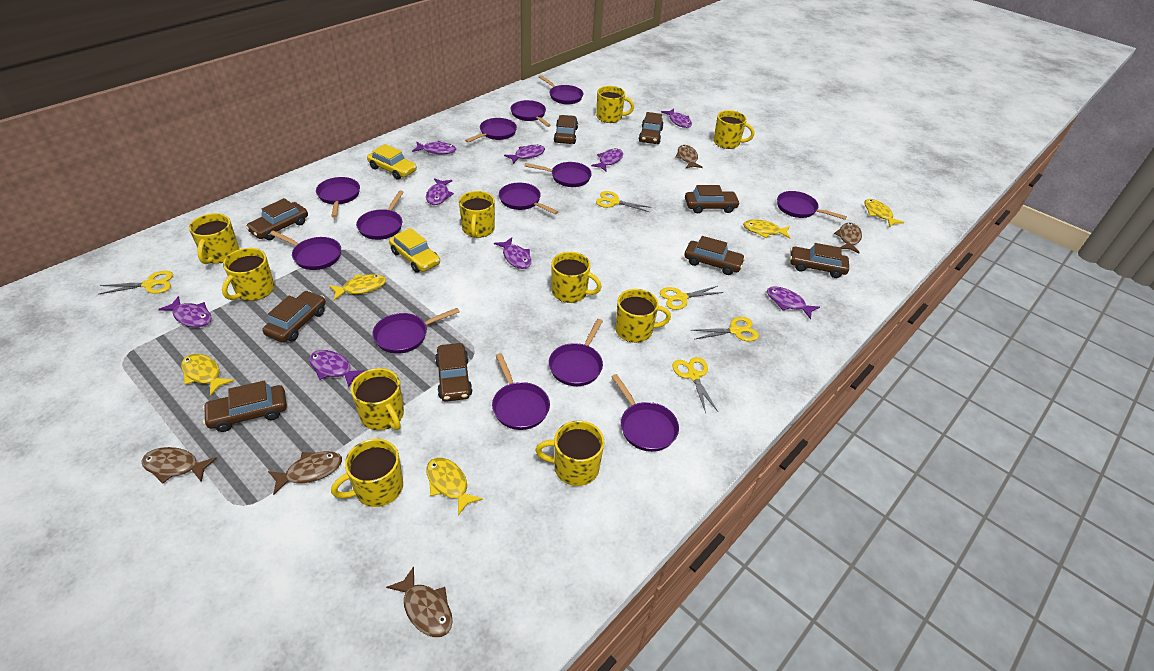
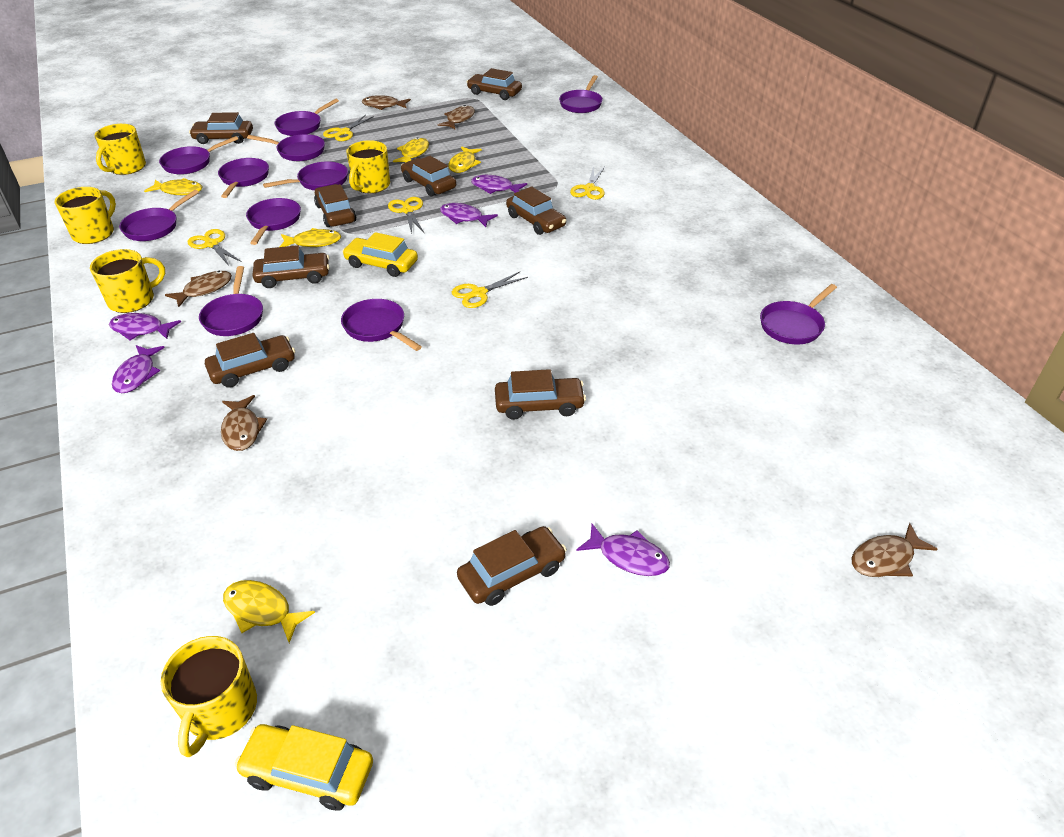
purple fish: 9 -> 5
purple pan: 13 -> 11
yellow mug: 10 -> 5

